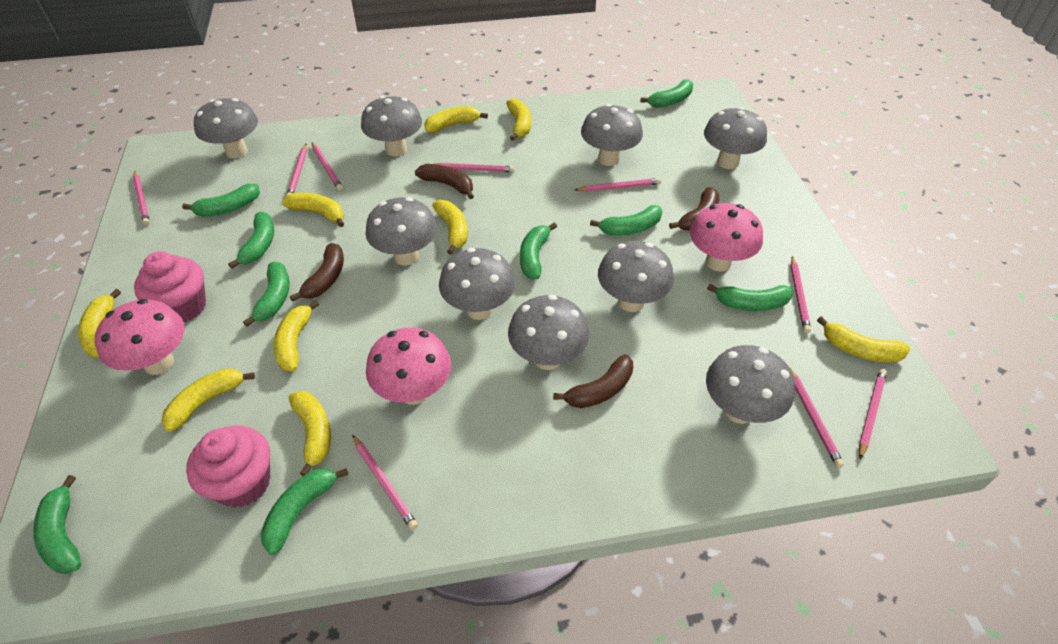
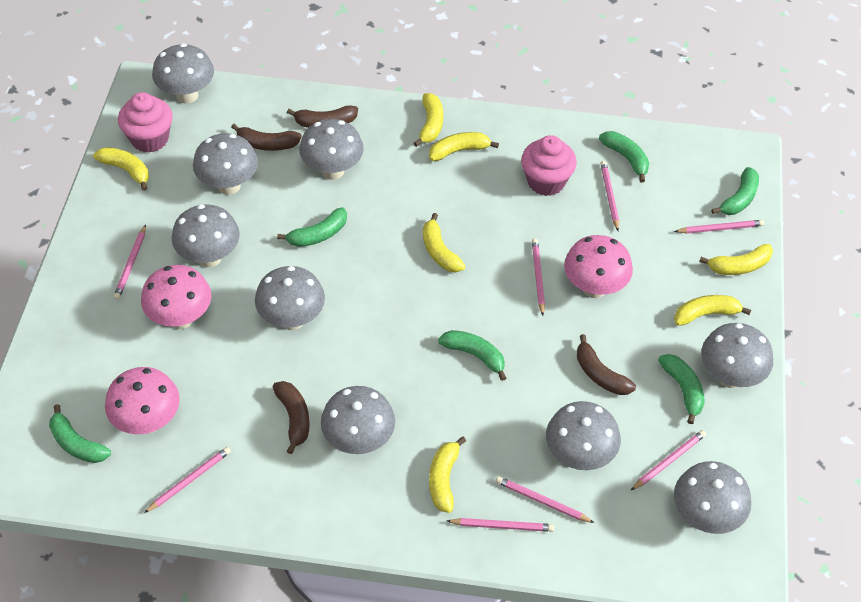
green banana: 9 -> 6
pink pencil: 9 -> 8
yellow banana: 9 -> 7

